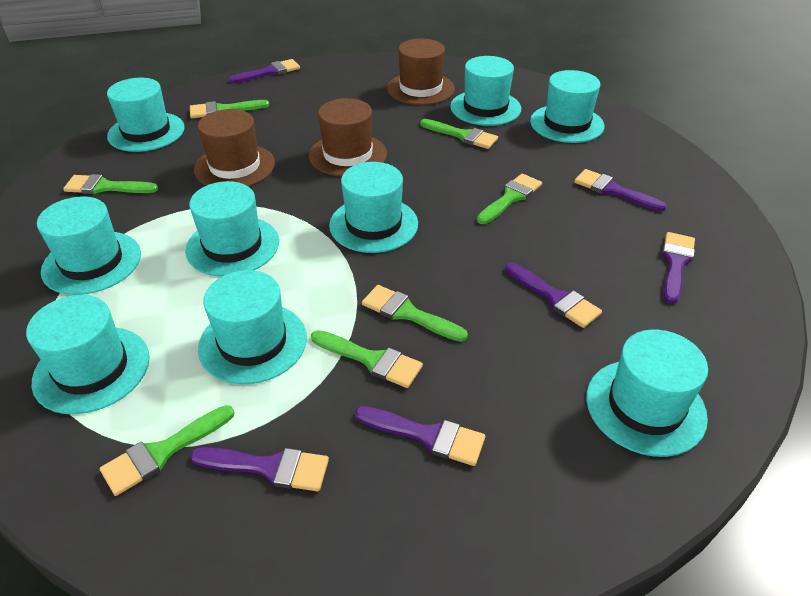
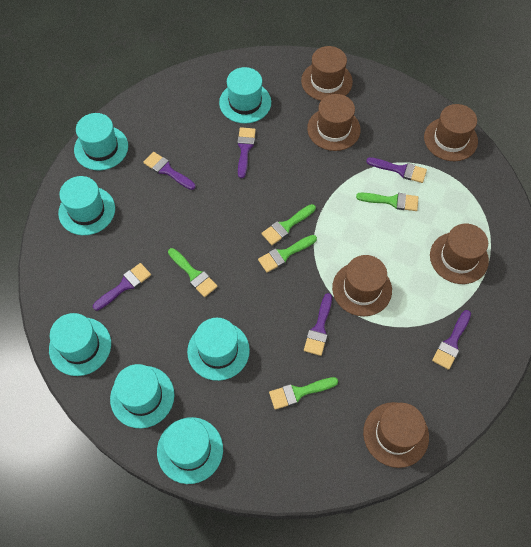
brown hat: 3 -> 6
green brush: 7 -> 5
turquoise hat: 9 -> 7

